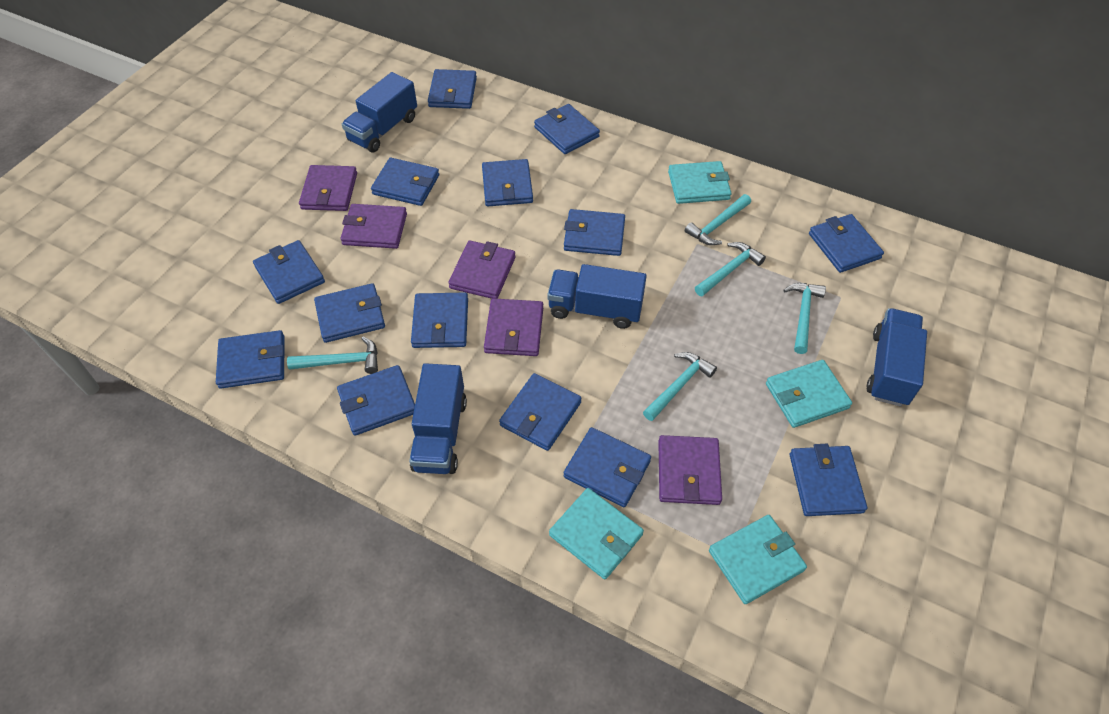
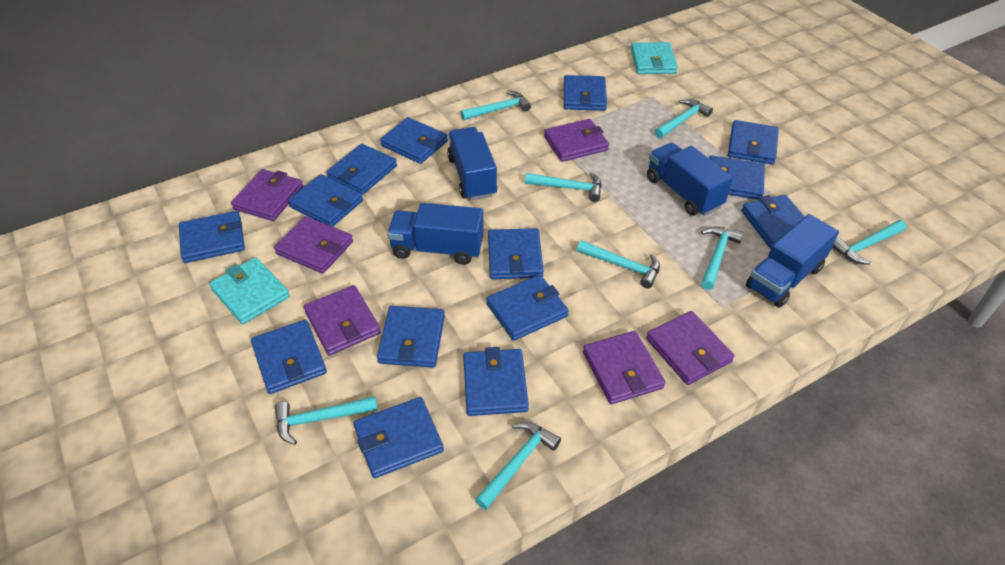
purple wallet: 5 -> 6
turquoise hammer: 5 -> 8
turquoise wallet: 4 -> 2

